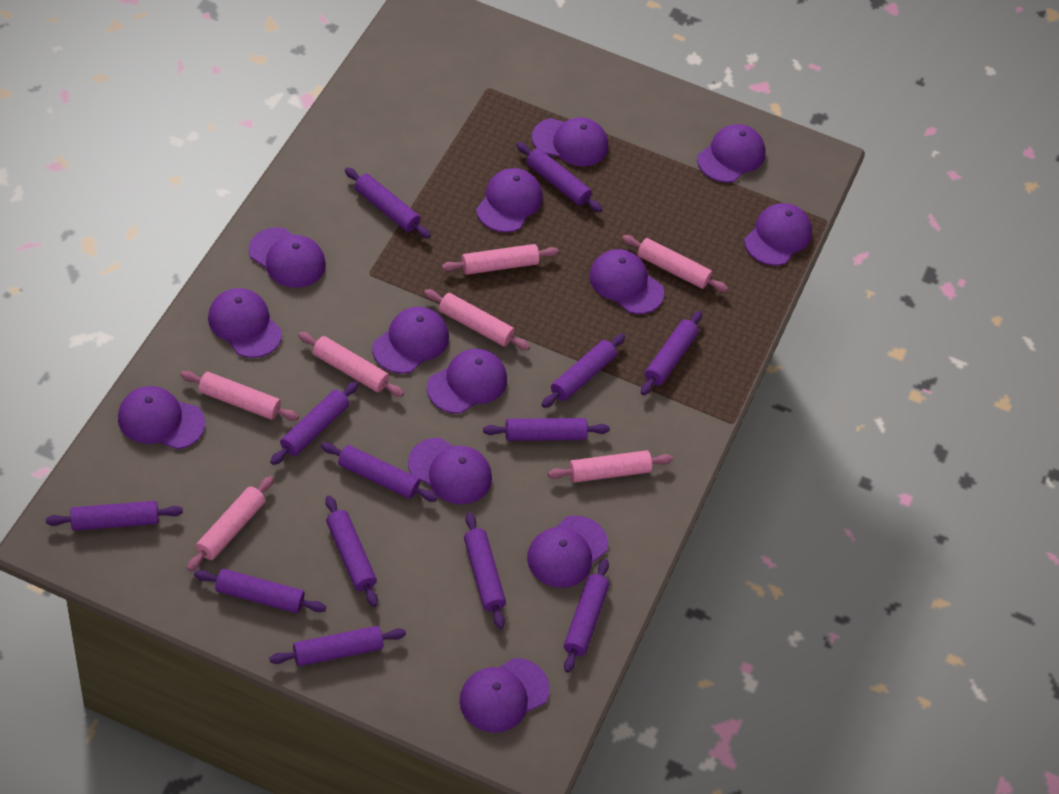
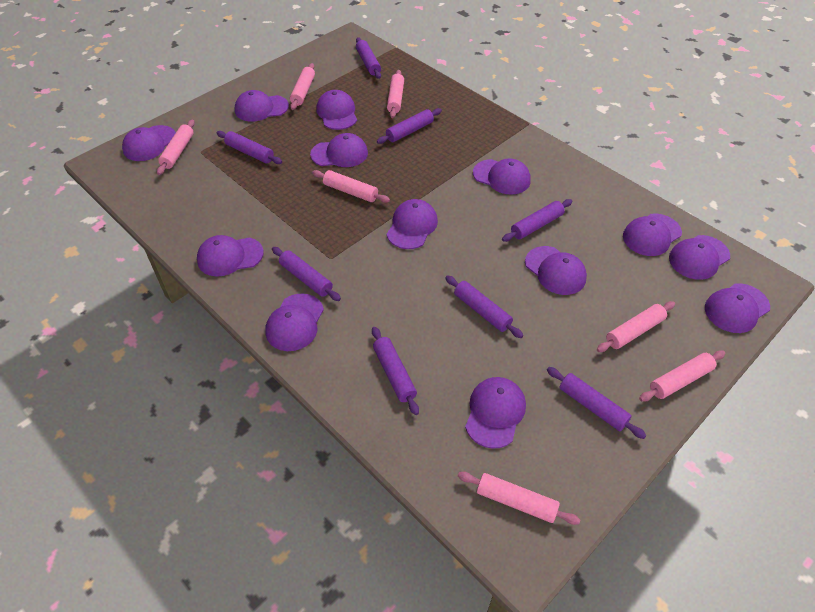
purple rolling pin: 13 -> 8

